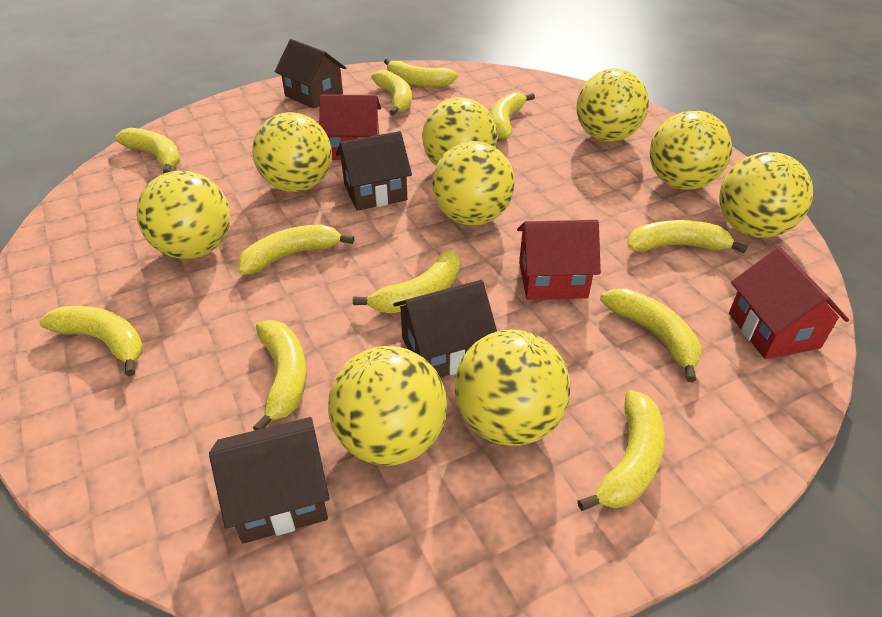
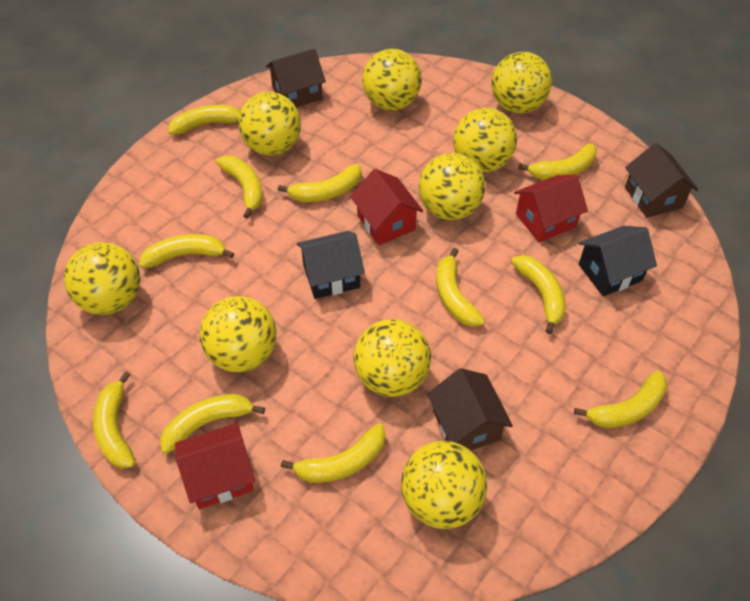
black house: 0 -> 2
brown house: 4 -> 3

